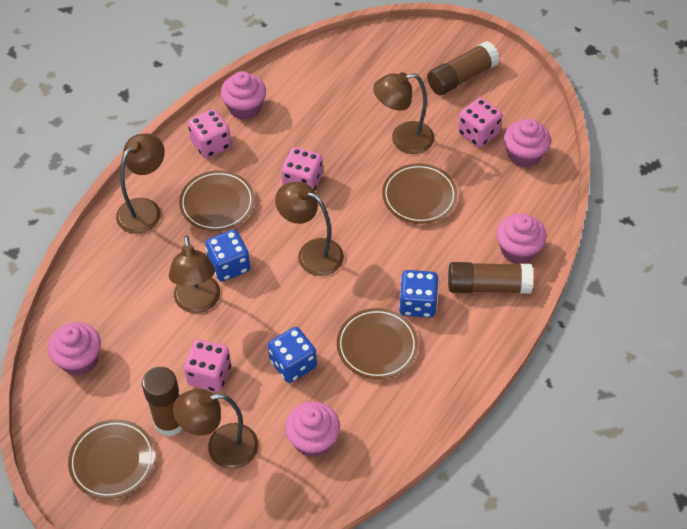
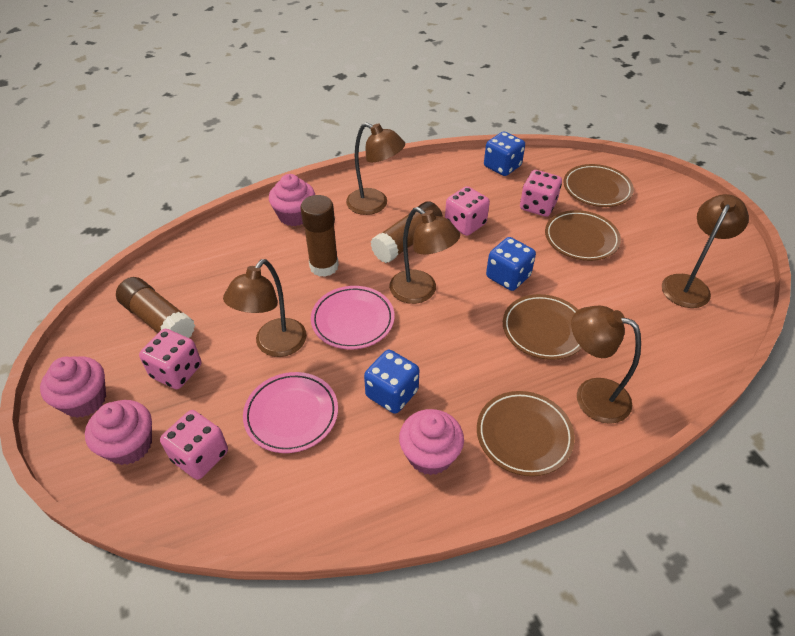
pink cupcake: 5 -> 4
pink plate: 0 -> 2

